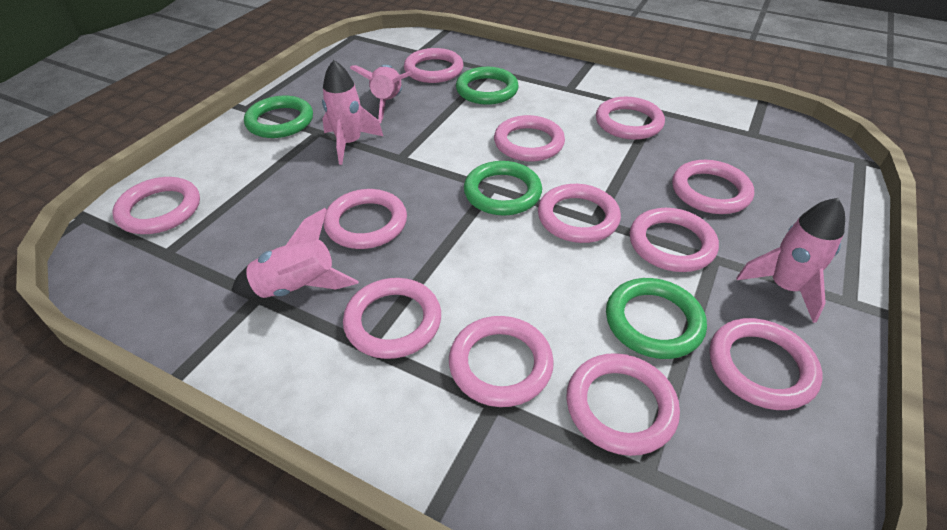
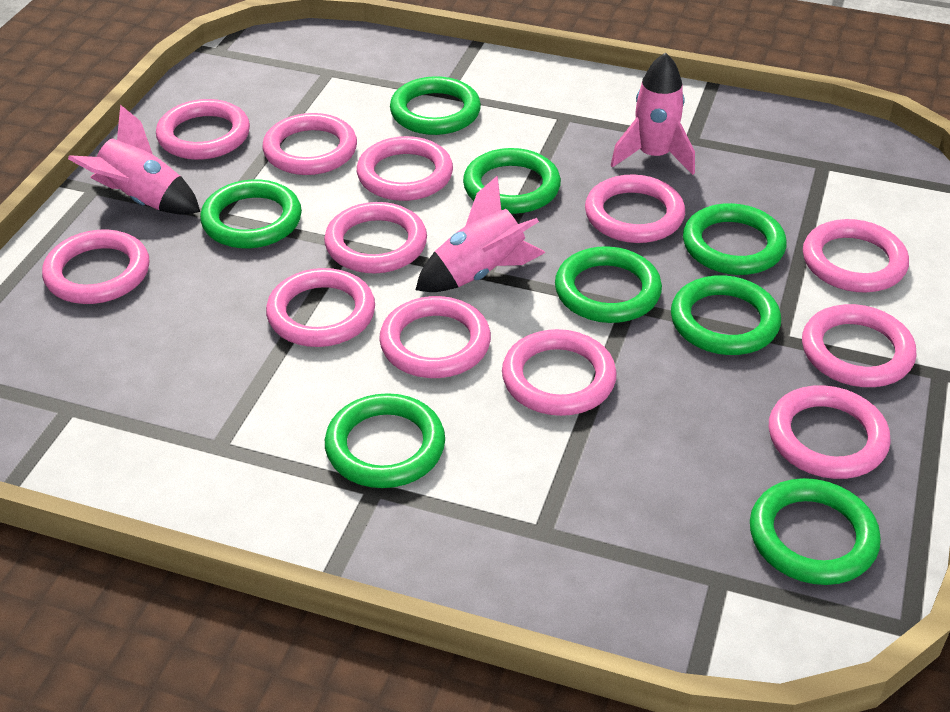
green ring: 4 -> 8
pink rocket: 4 -> 3

